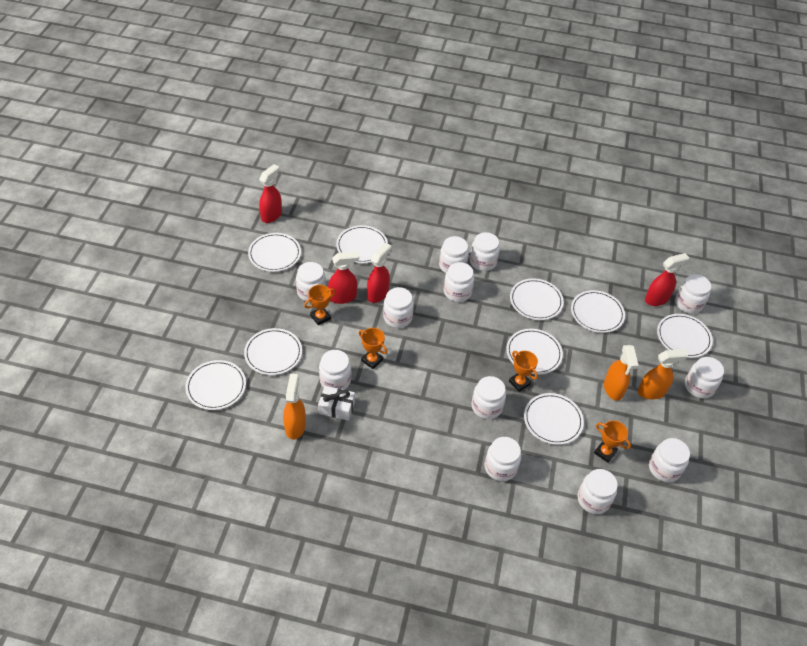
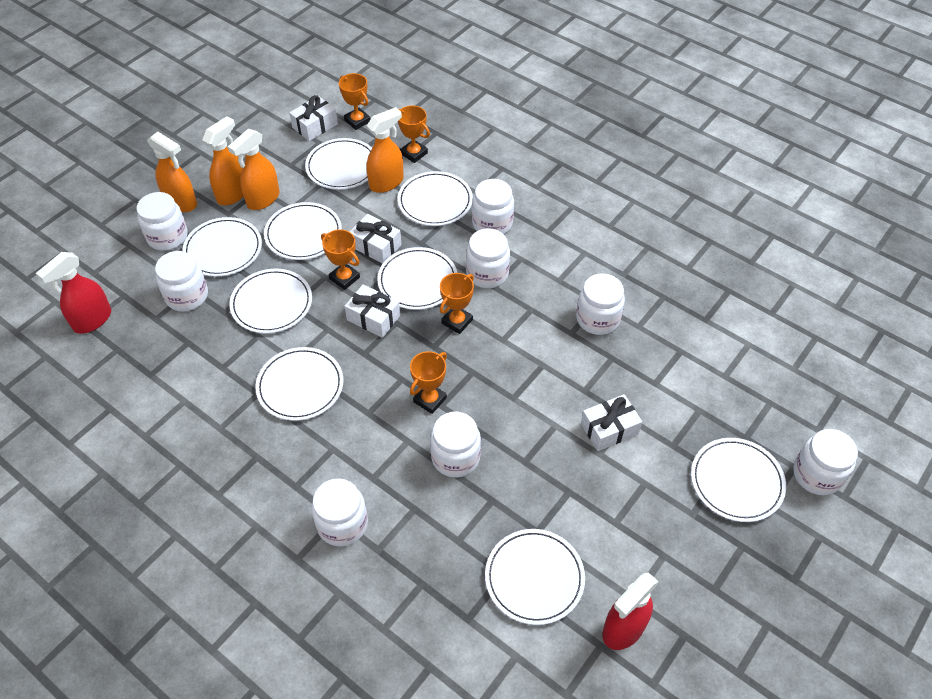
orange spray bottle: 3 -> 4
orange trophy: 4 -> 5
red spray bottle: 4 -> 2
white gift: 1 -> 4
white jar: 12 -> 8

